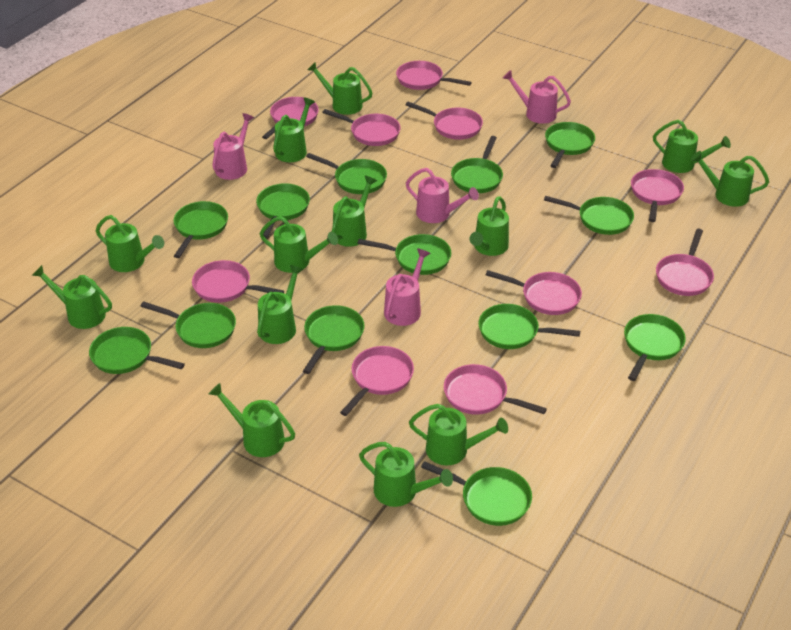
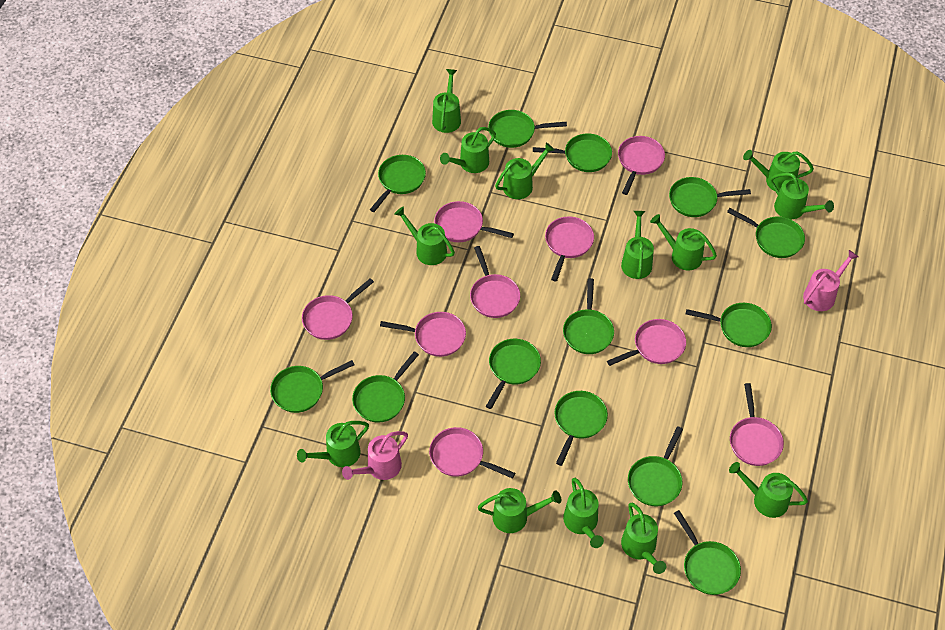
pink pan: 10 -> 9
pink watering can: 4 -> 2

